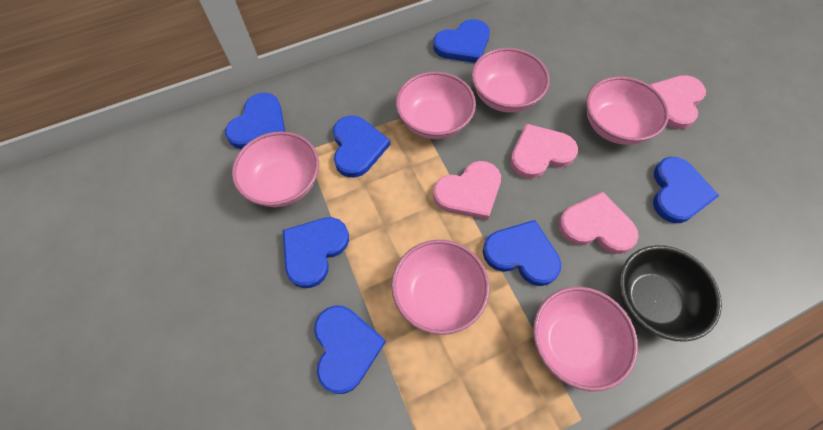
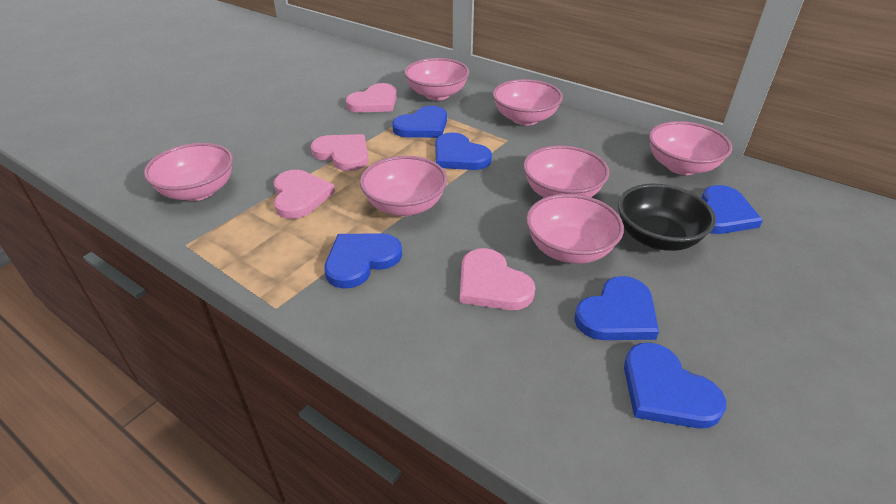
blue heart: 7 -> 6
pink bowl: 6 -> 7

